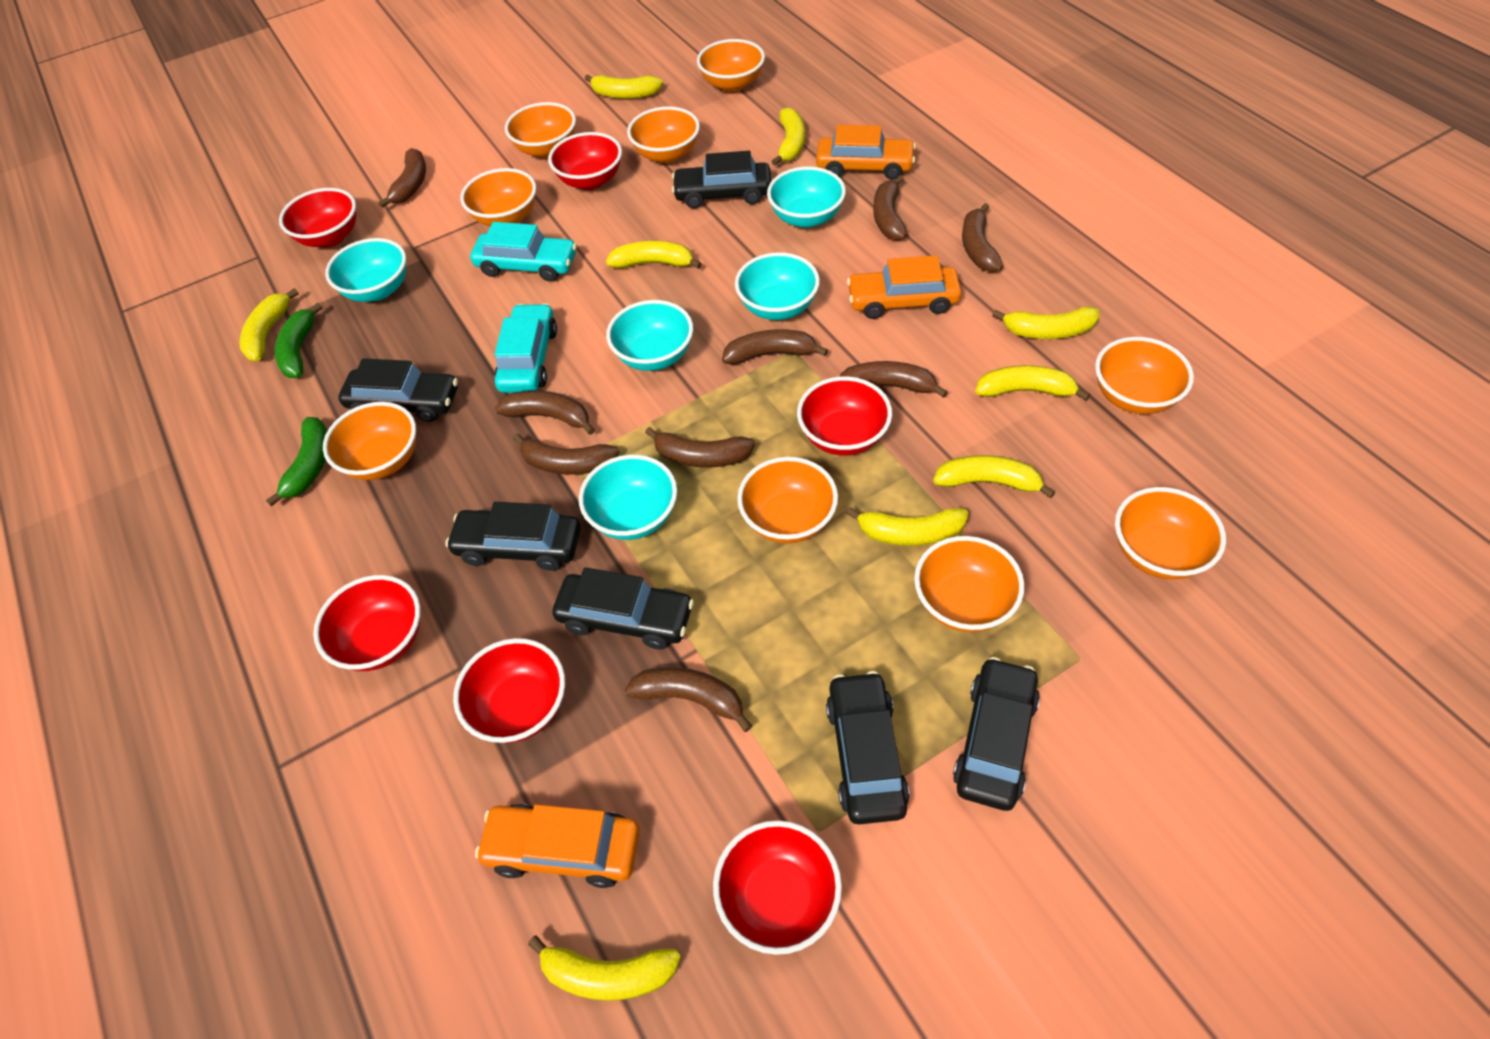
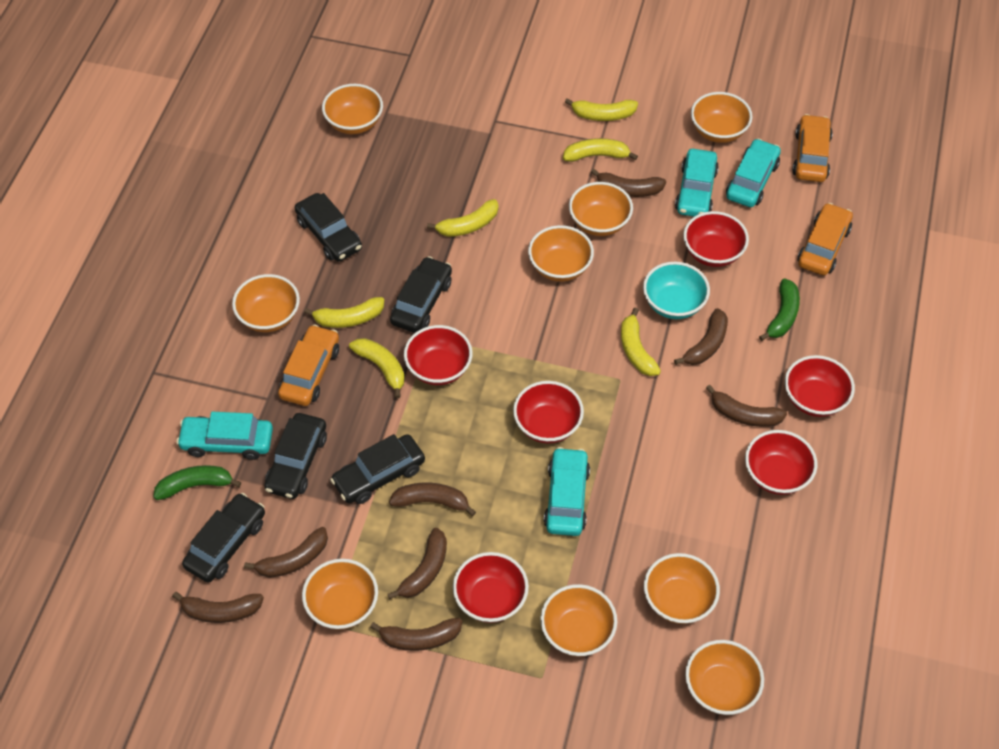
black car: 6 -> 5
brown banana: 9 -> 8
turquoise bowl: 5 -> 1
turquoise car: 2 -> 4
yellow banana: 9 -> 6

